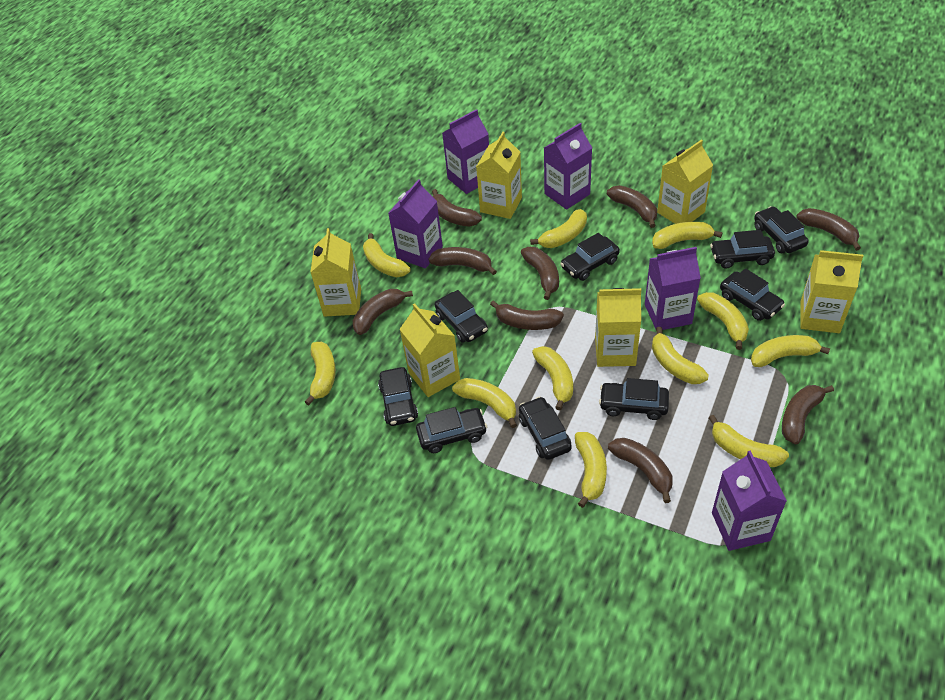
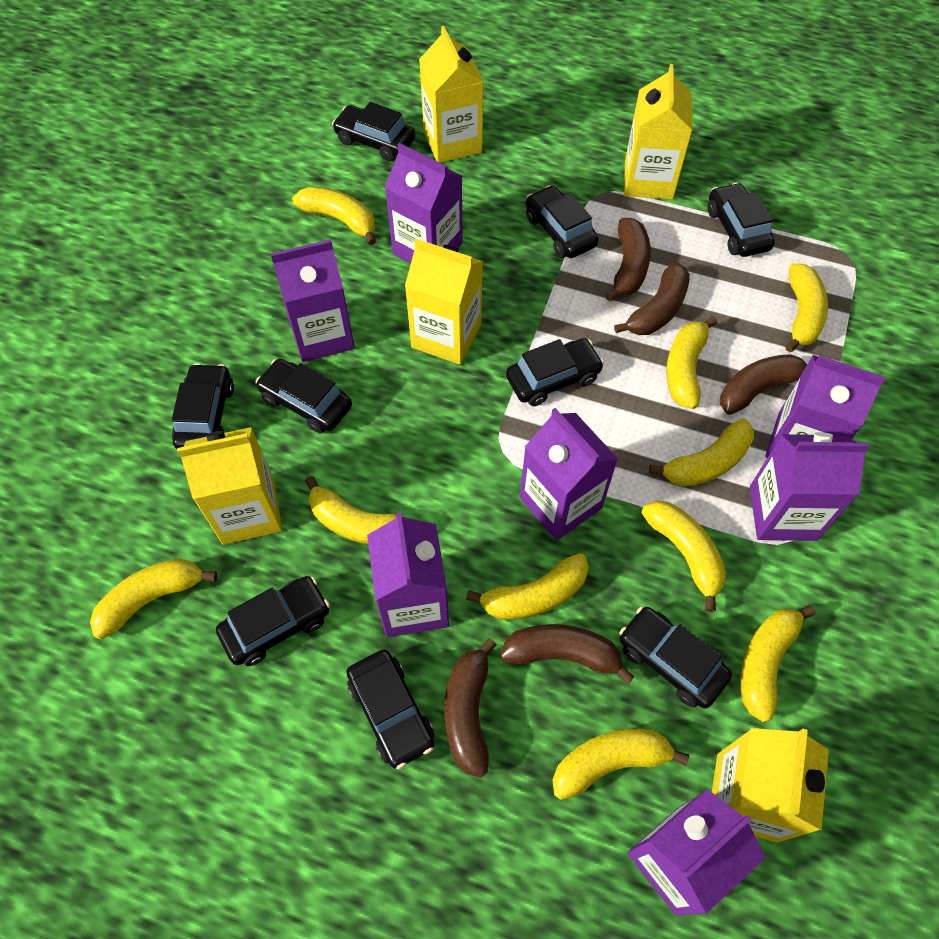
brown banana: 9 -> 5
purple carton: 5 -> 7
yellow banana: 11 -> 10
yellow carton: 6 -> 5

